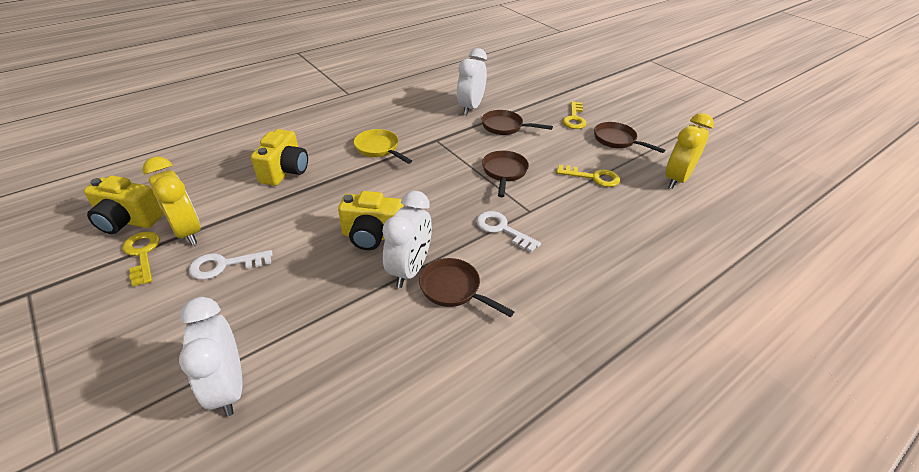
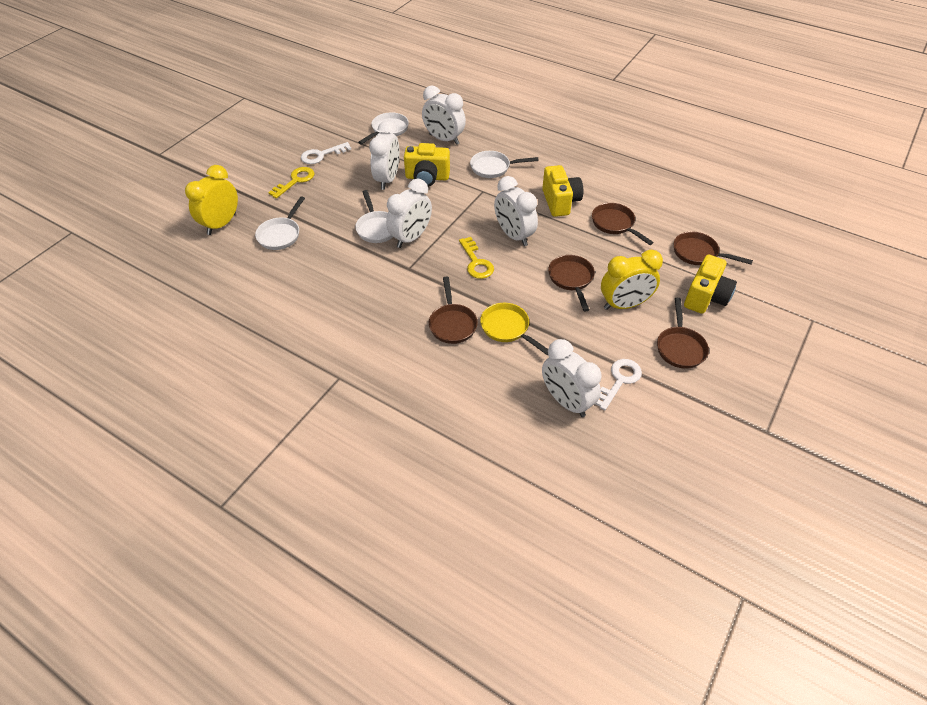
brown pan: 4 -> 5
white clock: 3 -> 5
white pan: 0 -> 4
yellow key: 3 -> 2

